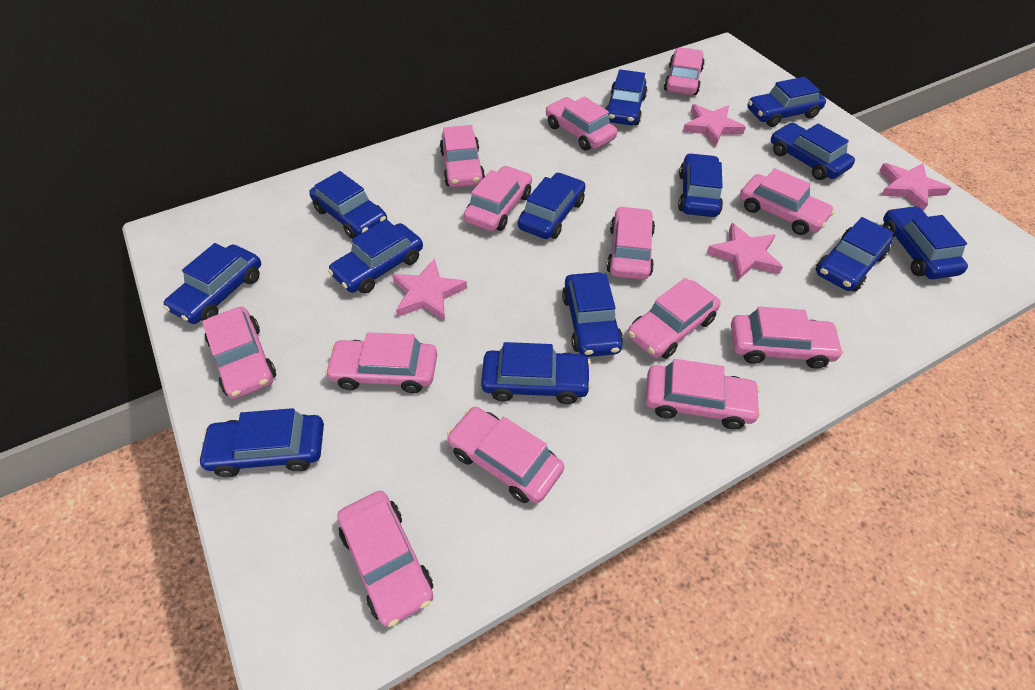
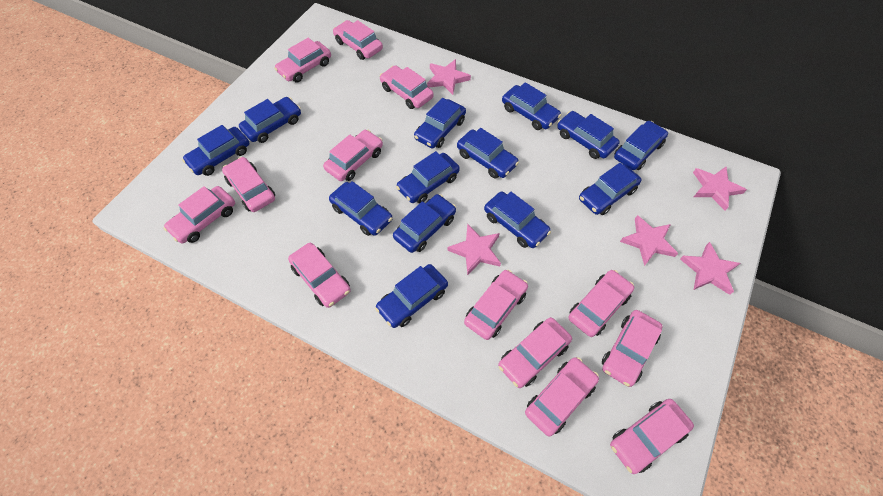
pink star: 4 -> 5

